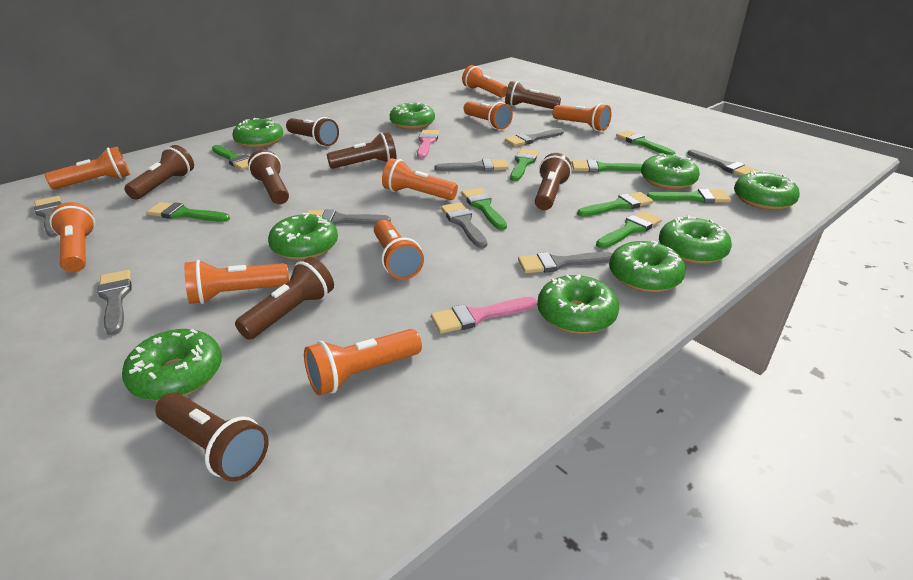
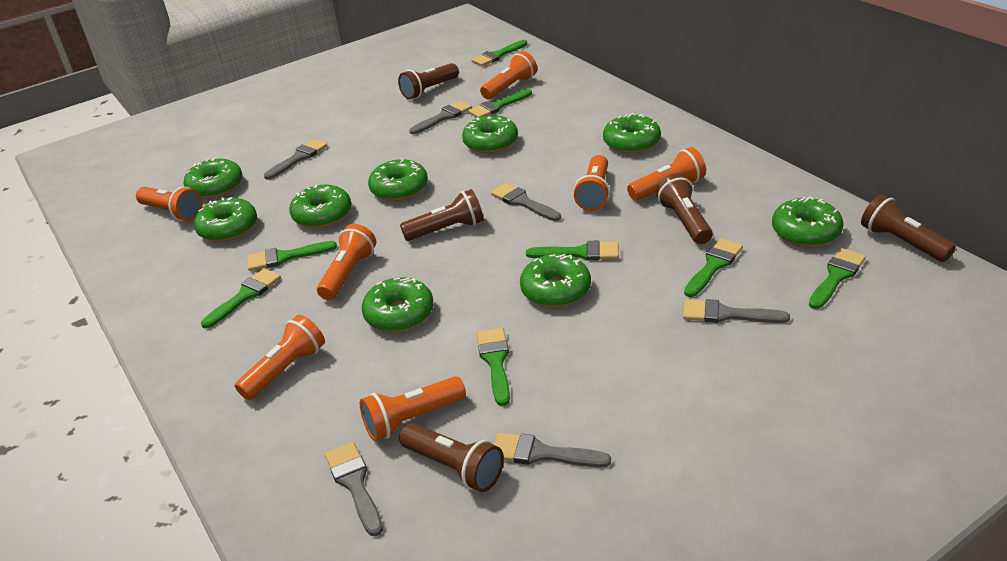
brown flashlight: 8 -> 5
green brush: 9 -> 8
grey brush: 8 -> 6
orange flashlight: 9 -> 7
pink brush: 2 -> 0

